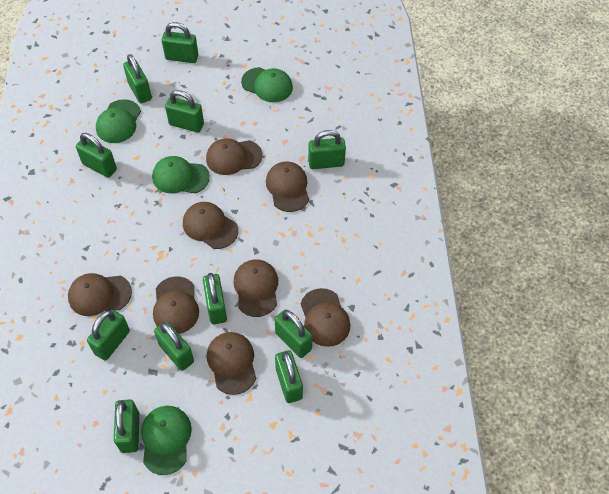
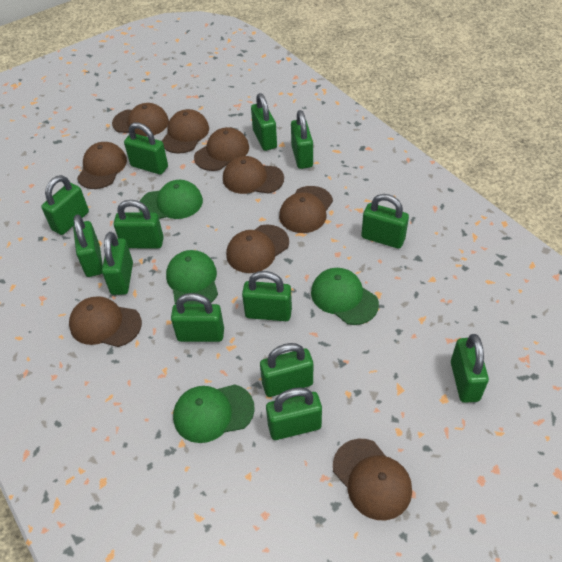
brown cap: 8 -> 9
green padlock: 11 -> 13

